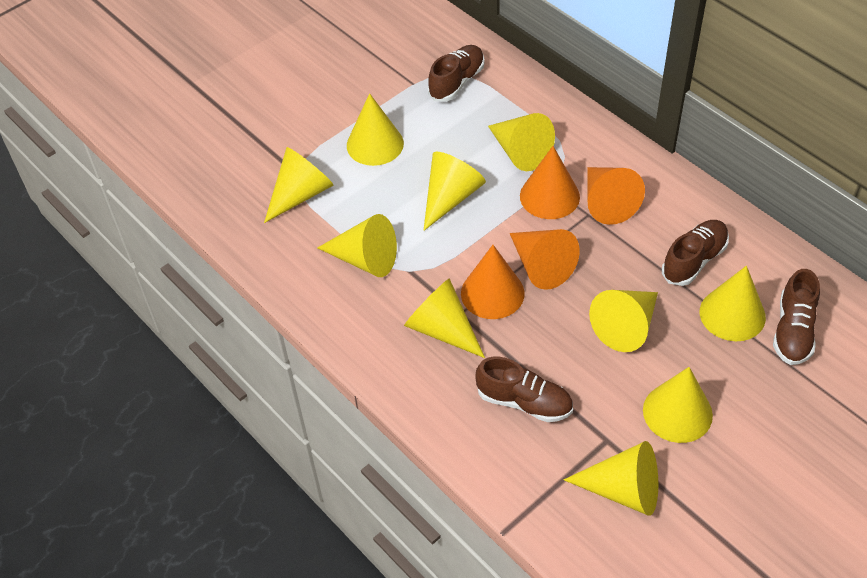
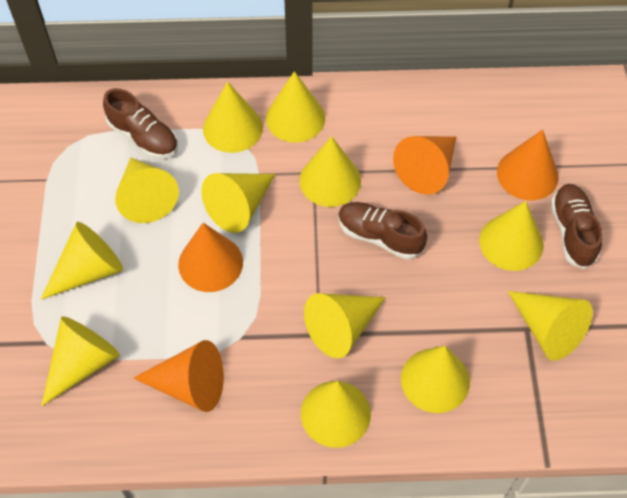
brown shoe: 4 -> 3
yellow cone: 10 -> 12

